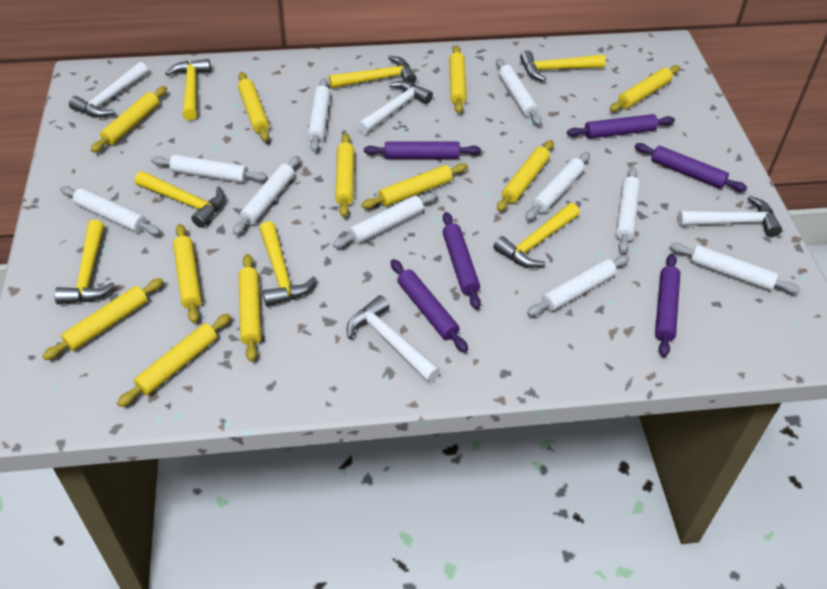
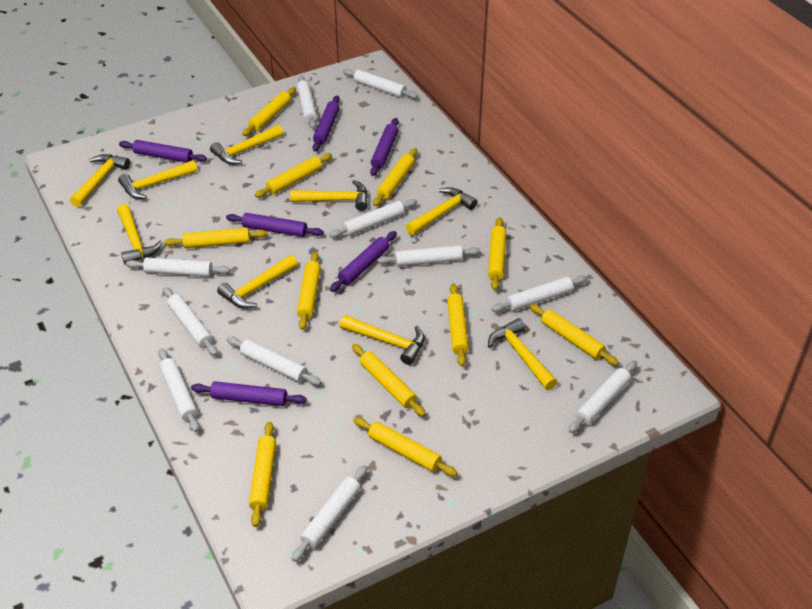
white hammer: 4 -> 0
white rolling pin: 10 -> 11
yellow hammer: 7 -> 9

